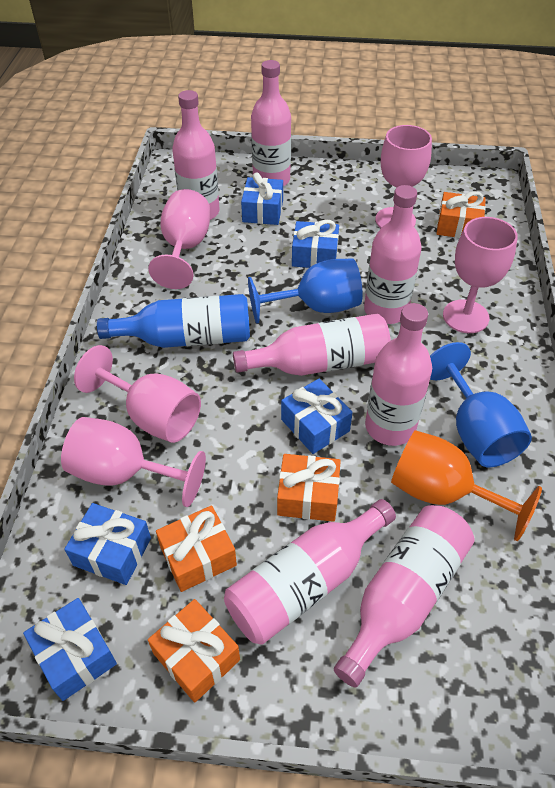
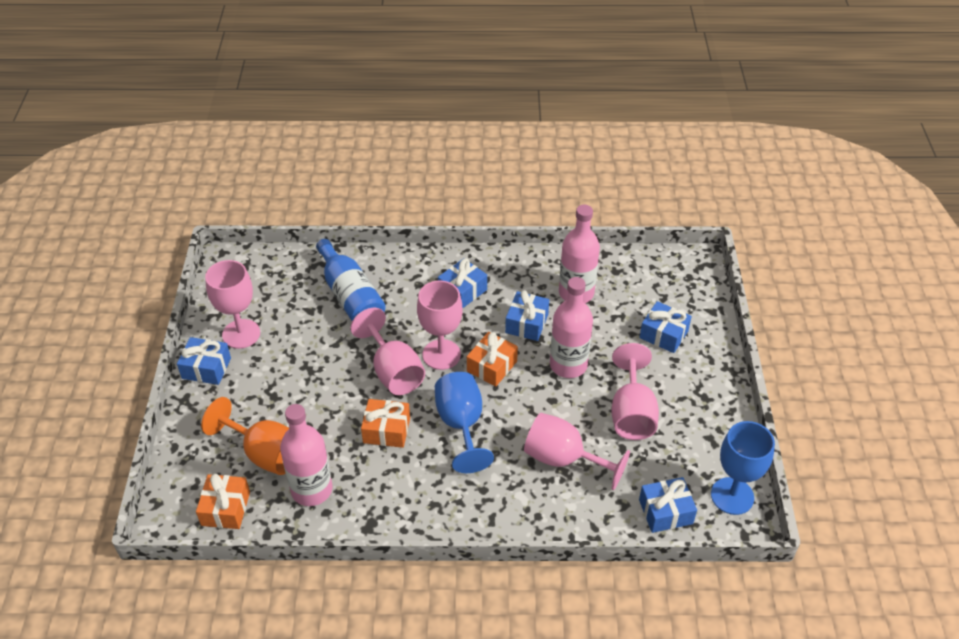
orange gift: 4 -> 3
pink bottle: 7 -> 3

